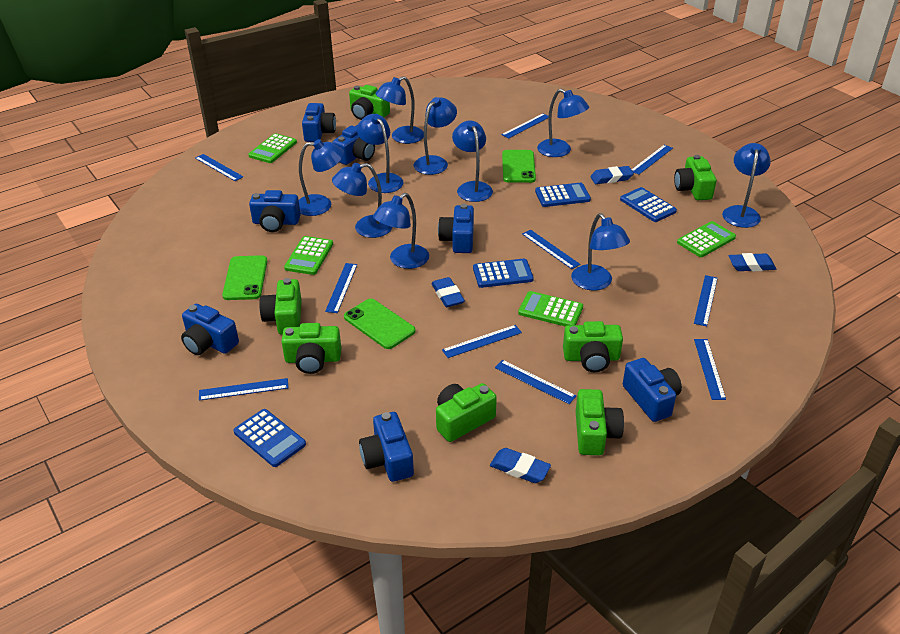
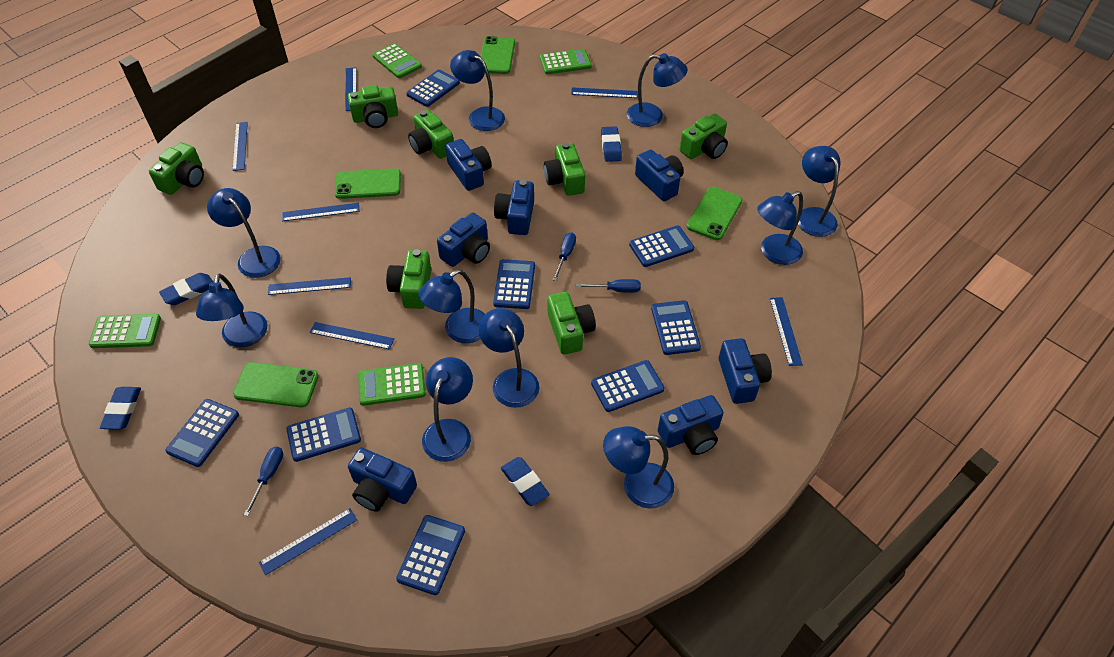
blue calculator: 4 -> 8
blue ruler: 10 -> 8
blue screwdriver: 0 -> 3
green phone: 3 -> 4

